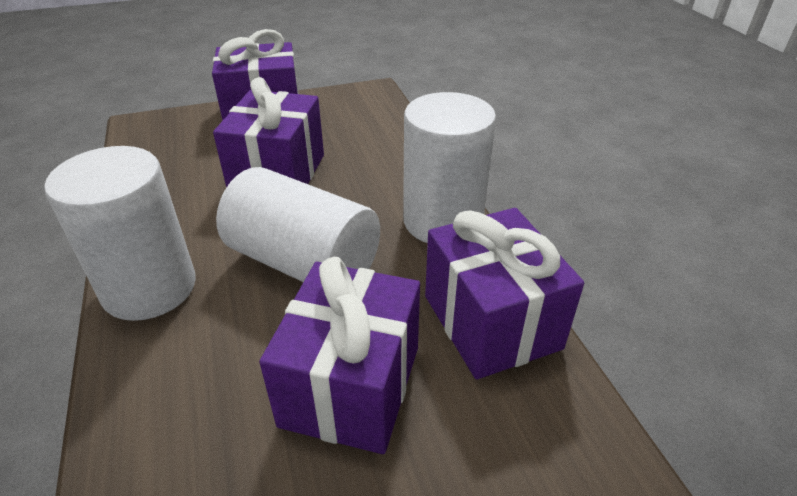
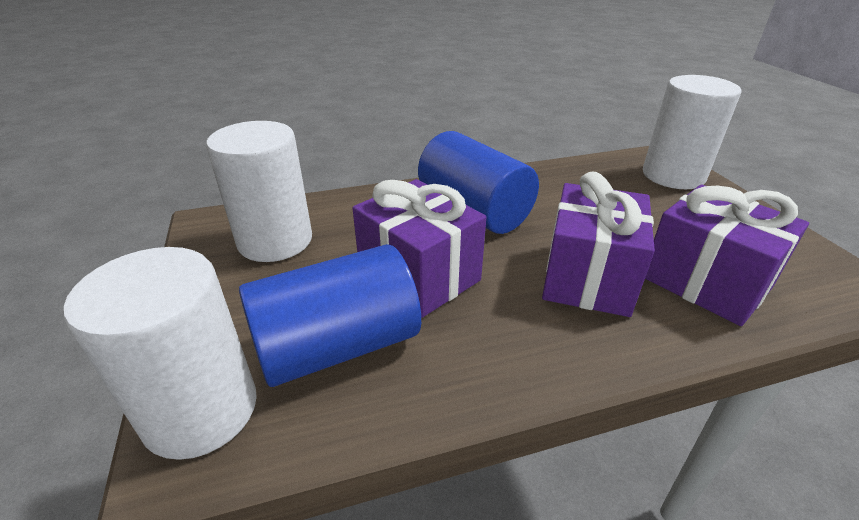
blue cylinder: 0 -> 2
purple gift: 4 -> 3

